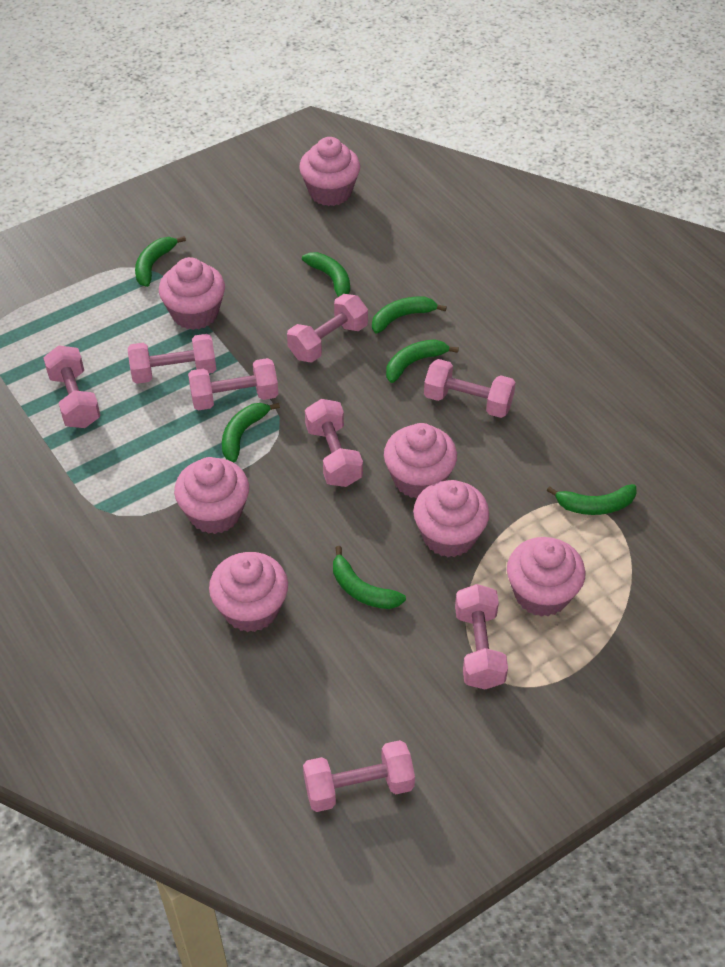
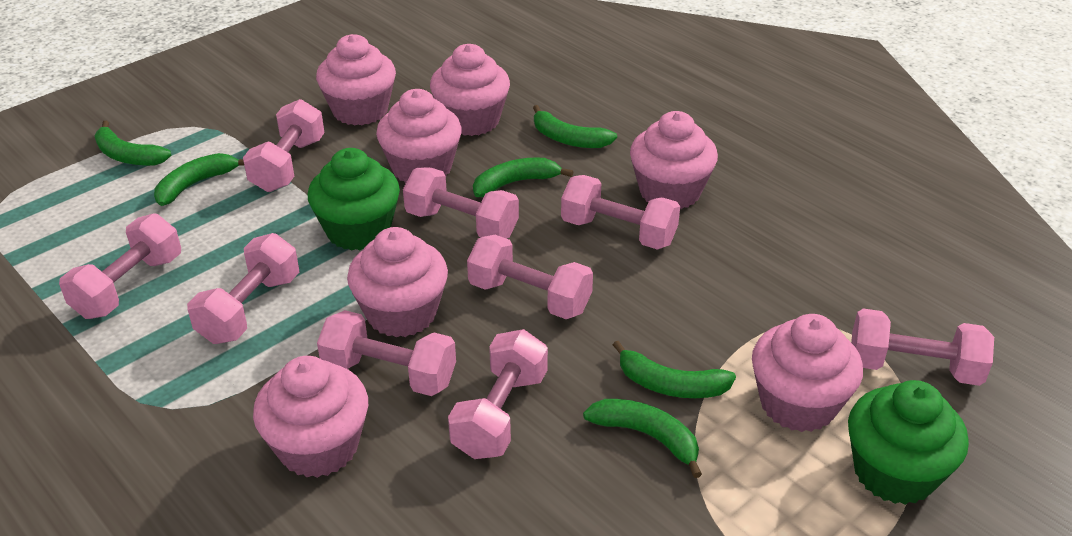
green banana: 7 -> 6
green cupcake: 0 -> 2
pink dumbbell: 8 -> 9

